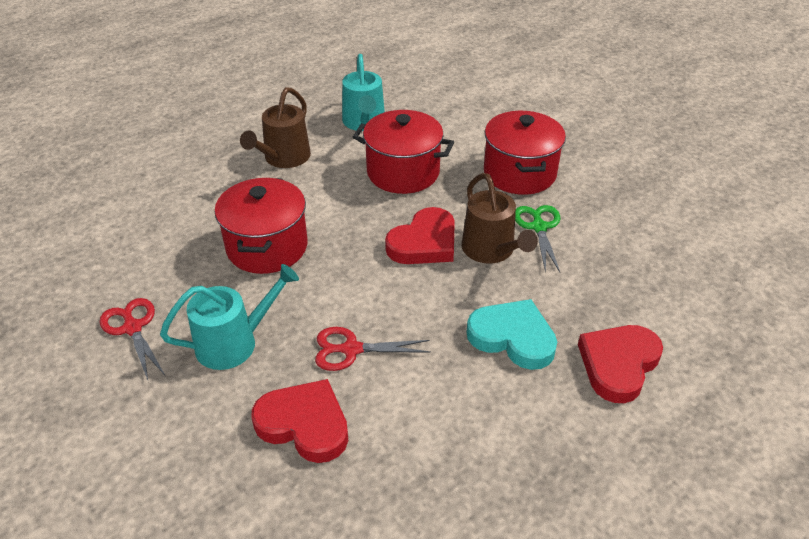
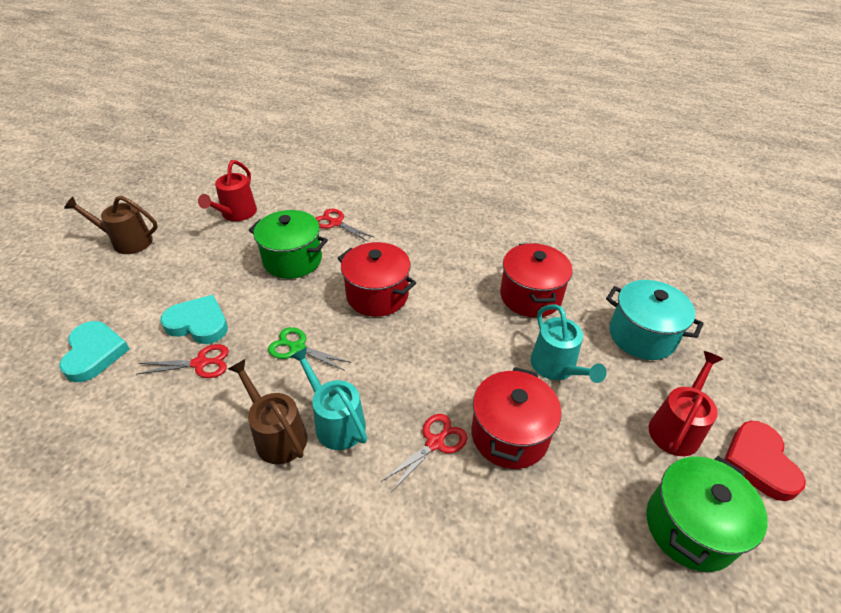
green pot: 0 -> 2
red heart: 3 -> 1
red scissors: 2 -> 3
red watering can: 0 -> 2
turquoise heart: 1 -> 2
turquoise pot: 0 -> 1

